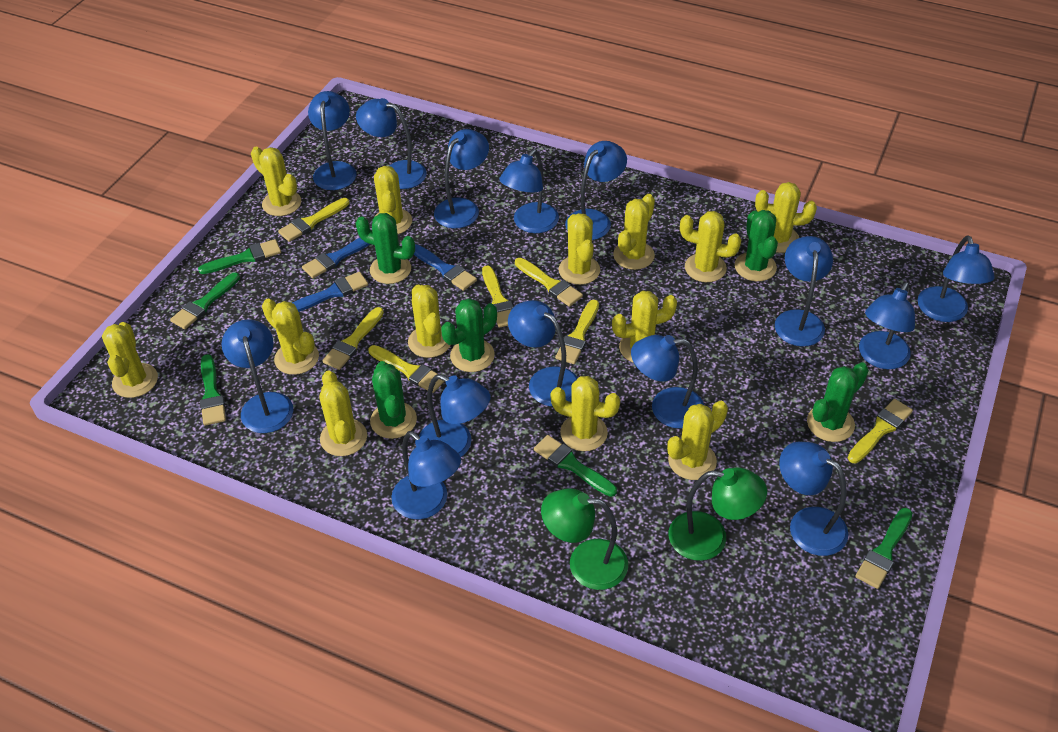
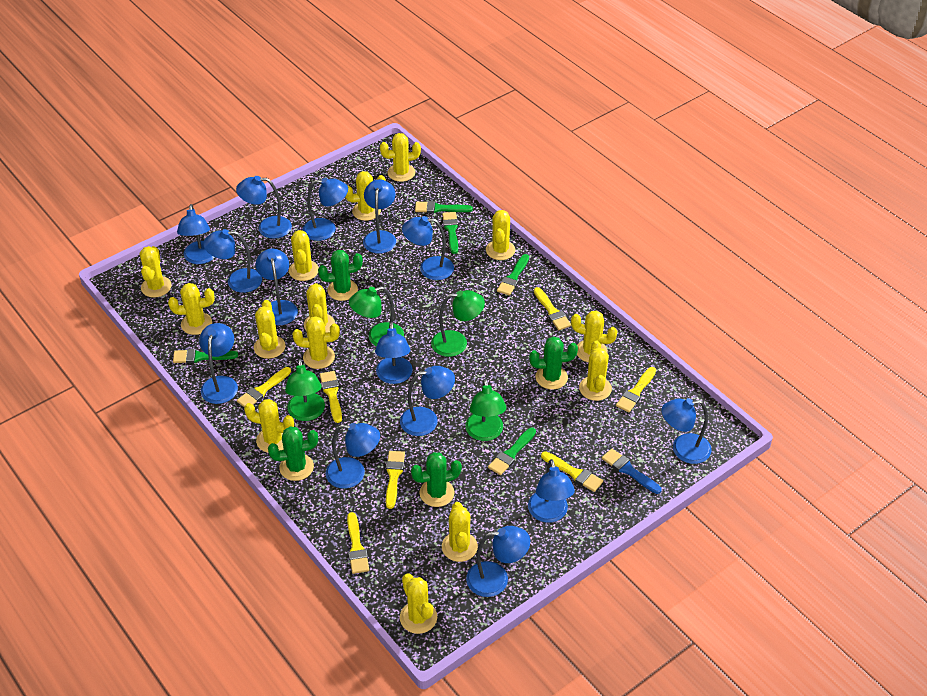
blue brush: 3 -> 1
green cactus: 5 -> 4
green lamp: 2 -> 4
yellow cactus: 13 -> 14

